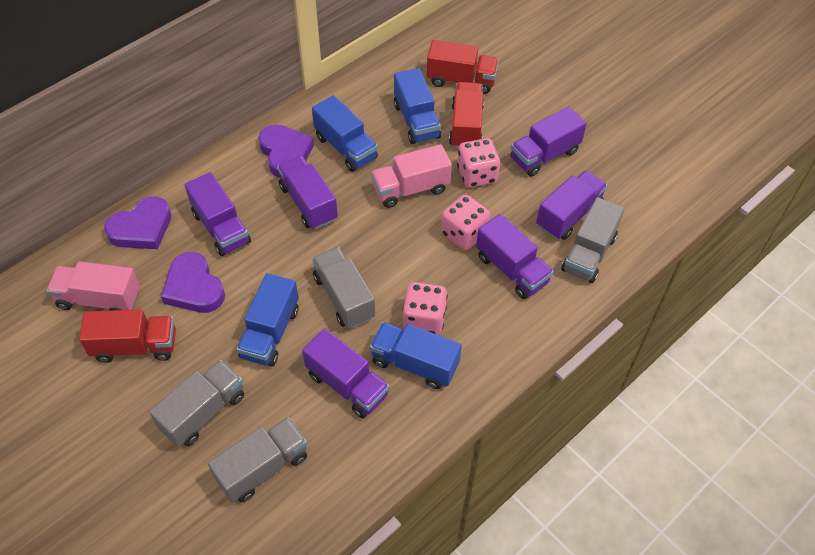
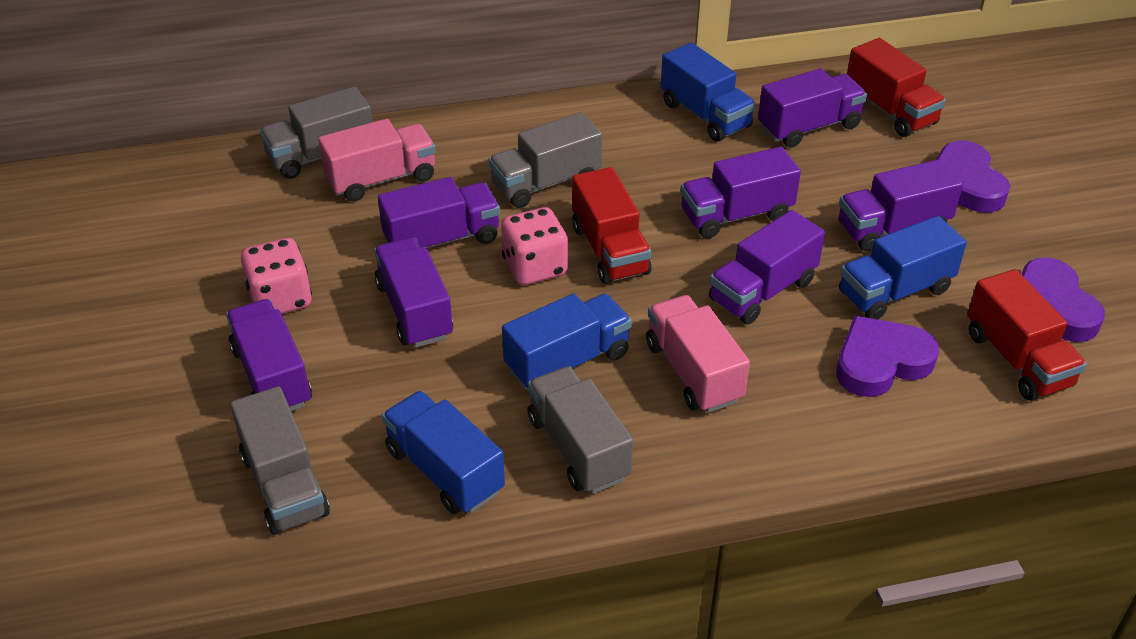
pink dice: 3 -> 2
purple truck: 6 -> 7

